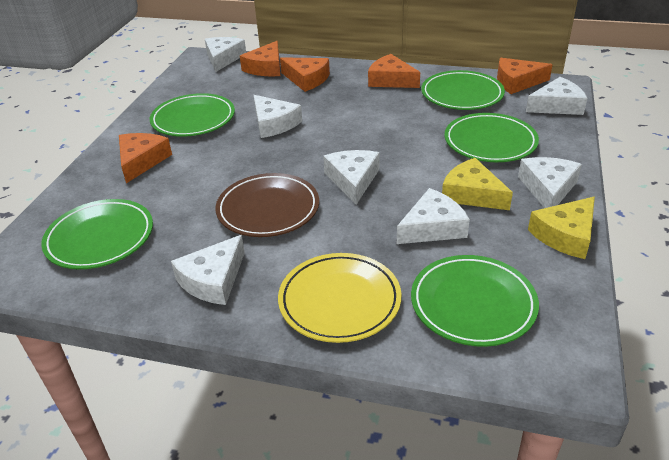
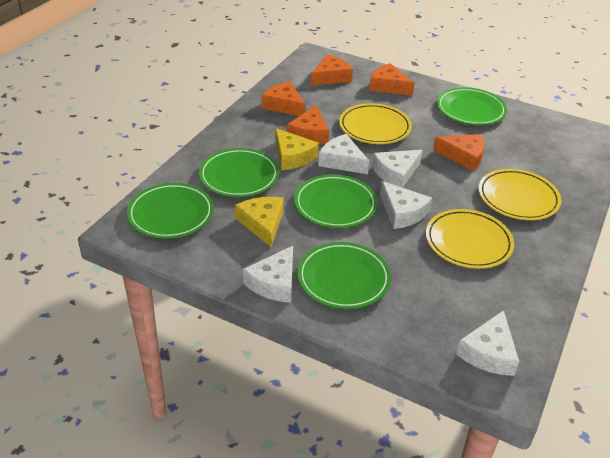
brown plate: 1 -> 0
white cheese: 7 -> 5
yellow plate: 1 -> 3

